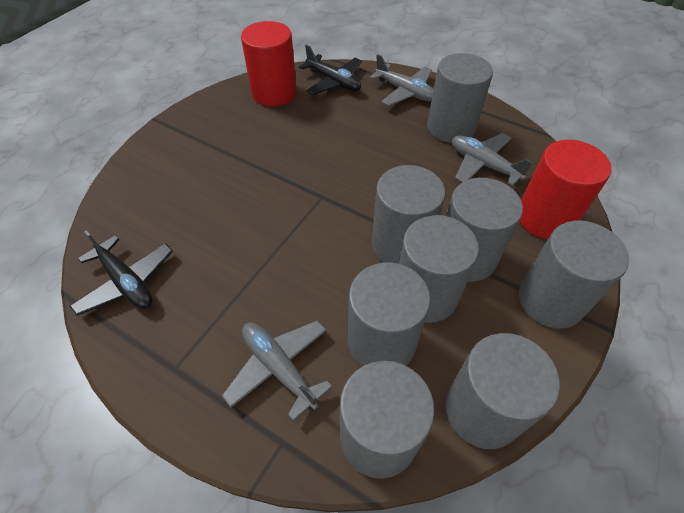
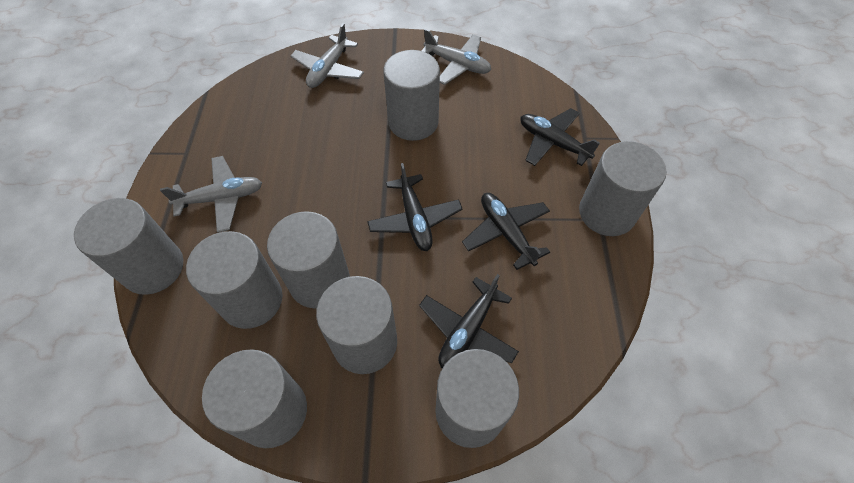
black plane: 2 -> 4
red cylinder: 2 -> 0

